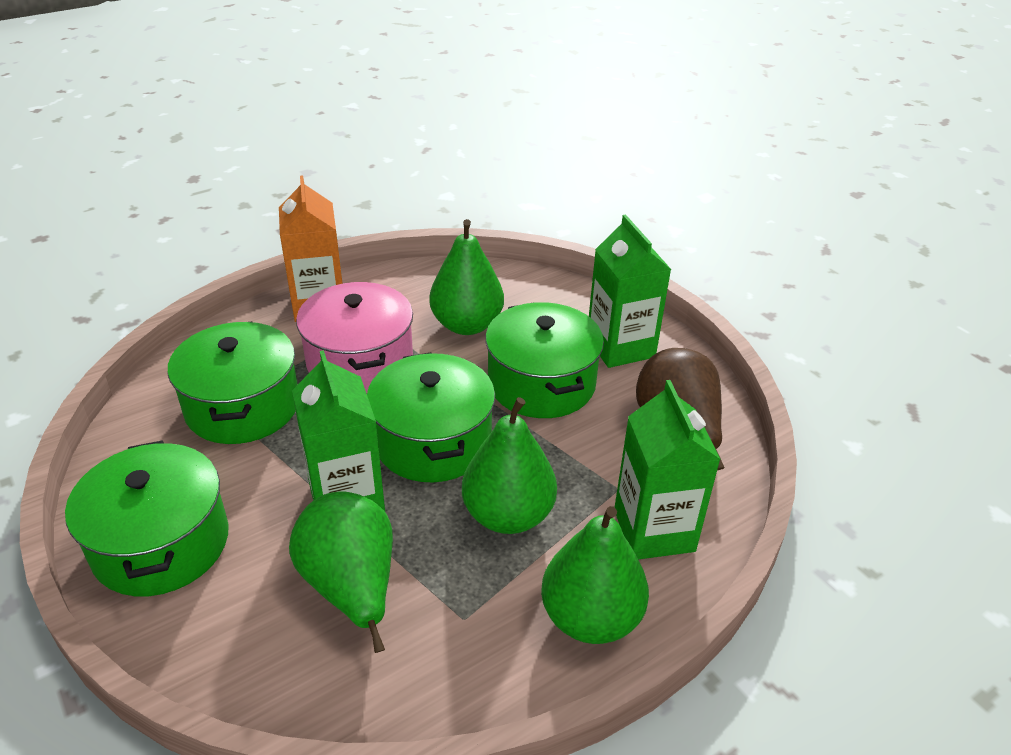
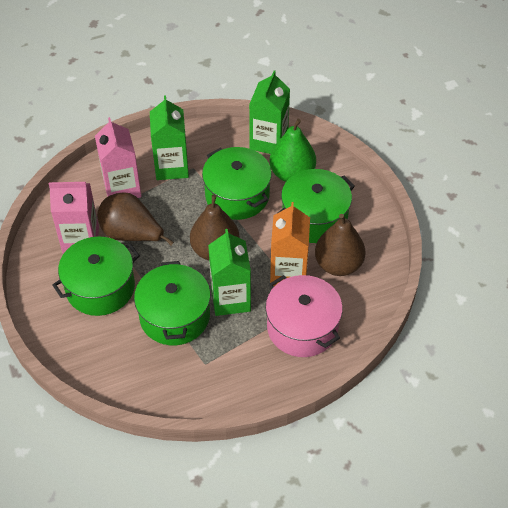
brown pear: 1 -> 3
green pear: 4 -> 1
pink carton: 0 -> 2

